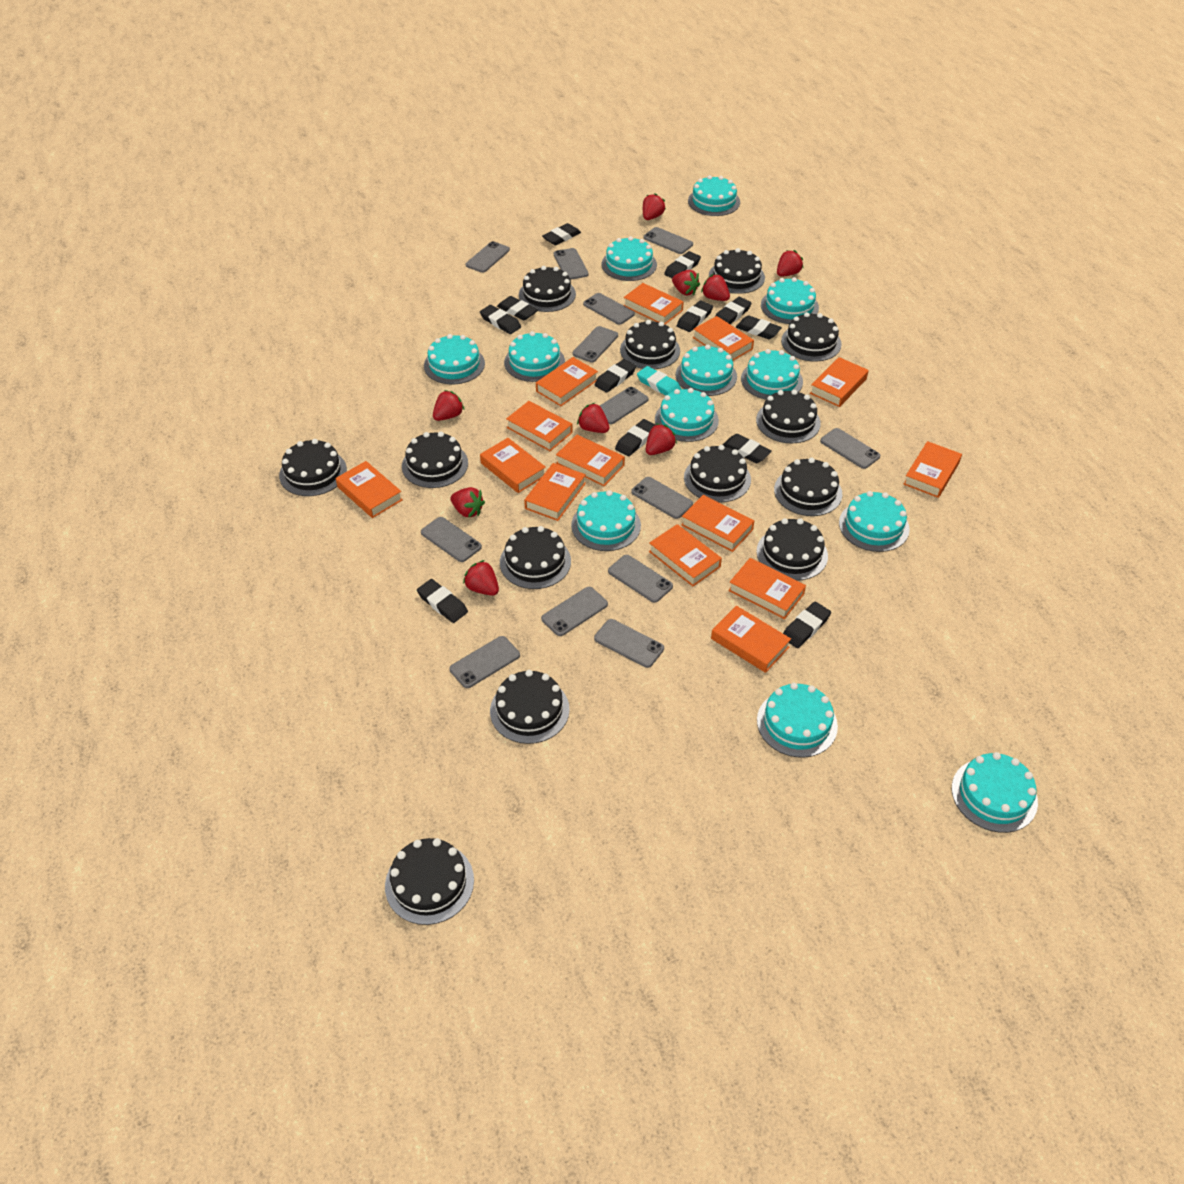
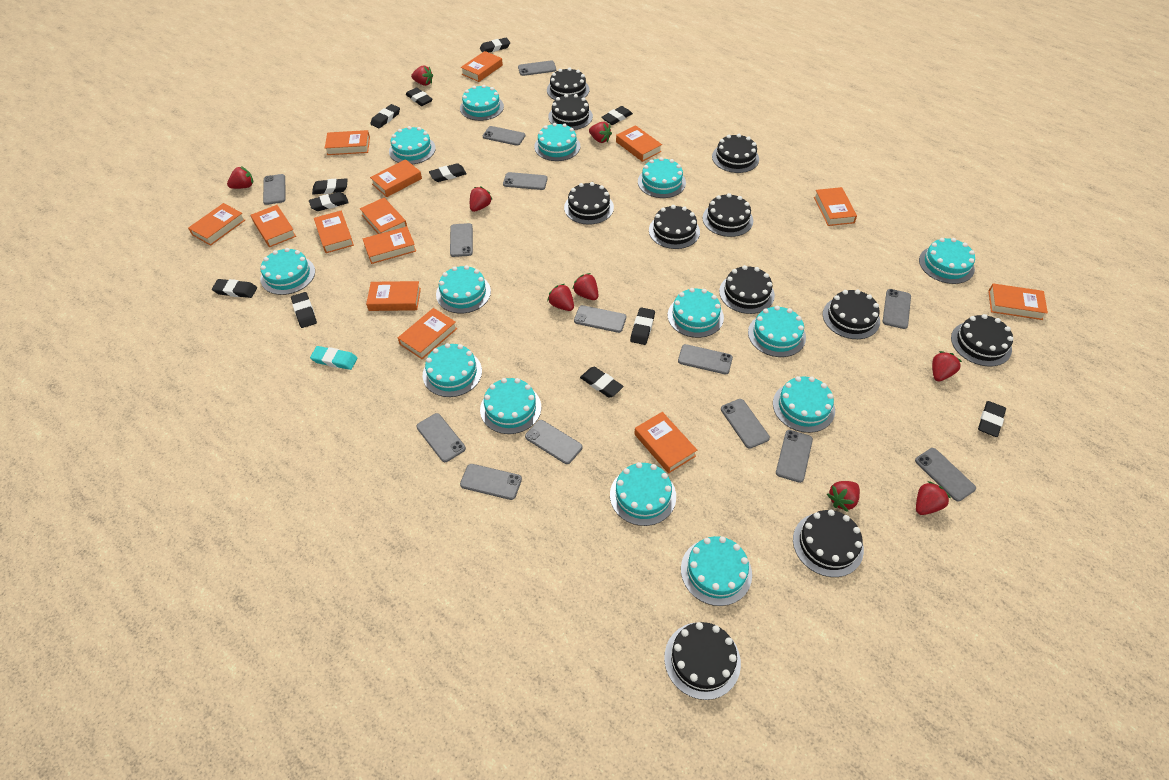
black cake: 13 -> 11
grey phone: 13 -> 14
turquoise cake: 12 -> 14

